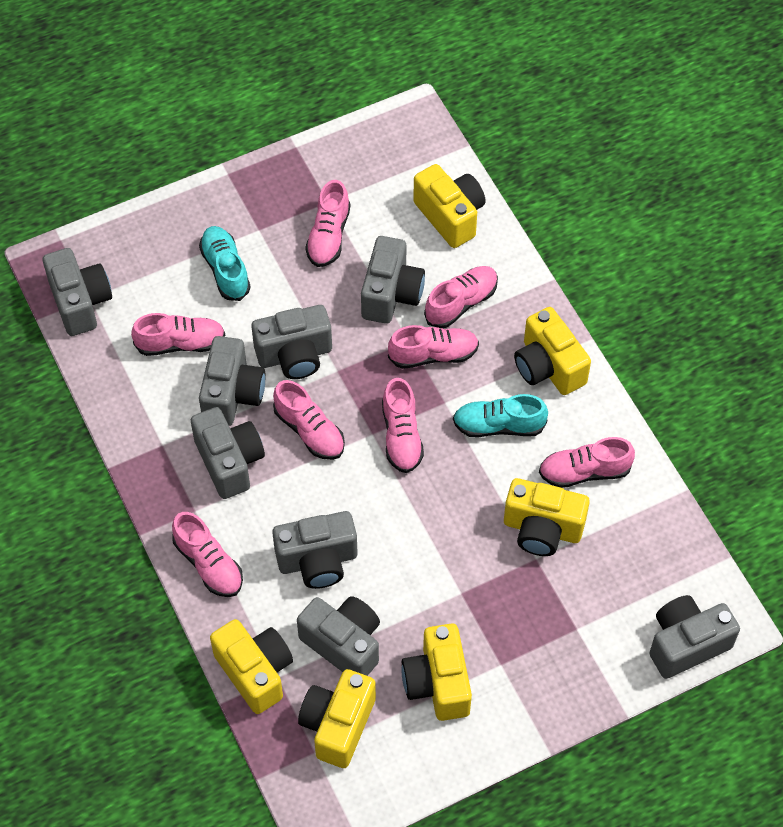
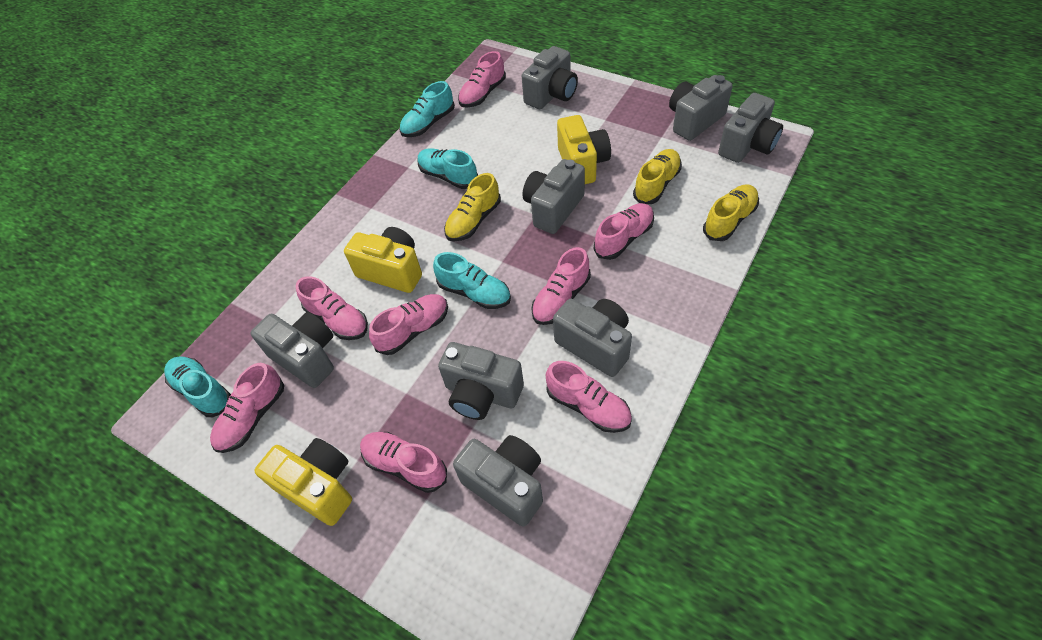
turquoise shoe: 2 -> 4
yellow camera: 6 -> 3
yellow shoe: 0 -> 3

